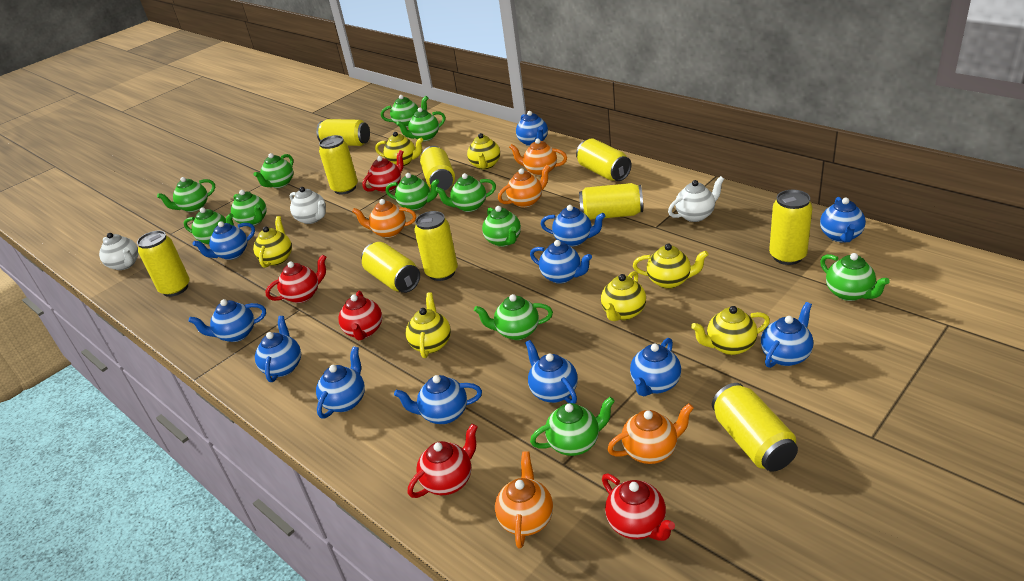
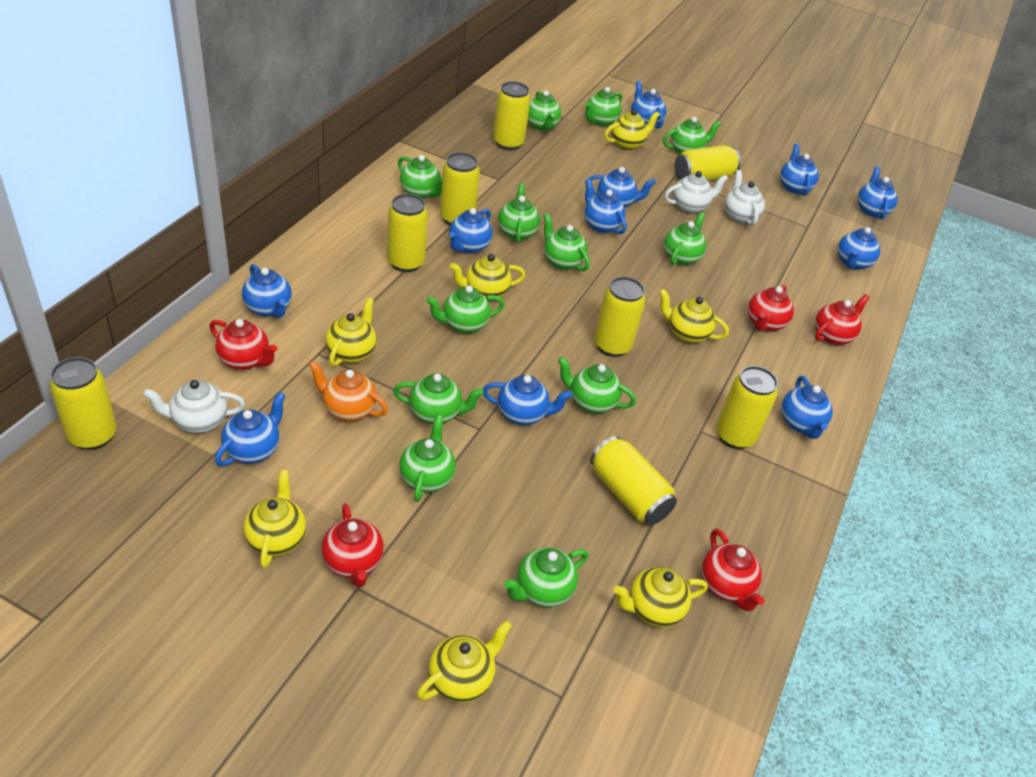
blue teapot: 12 -> 11
orange teapot: 5 -> 1
yellow can: 10 -> 8

